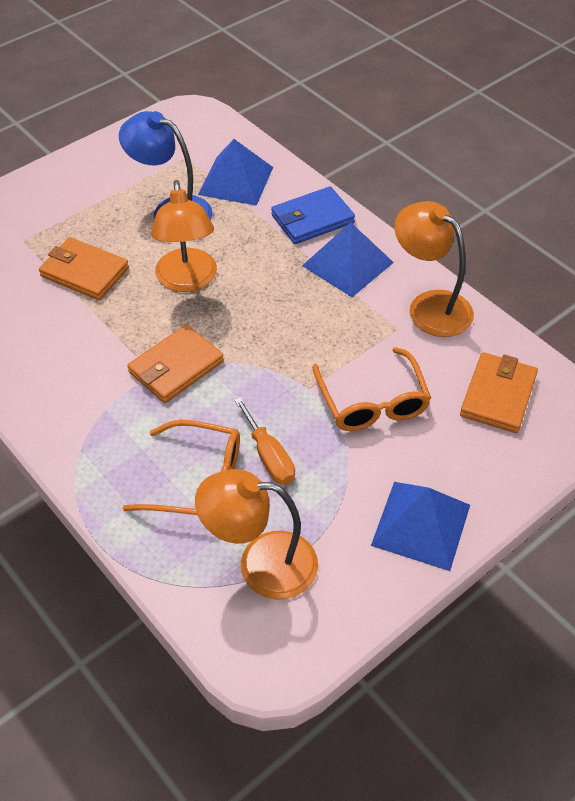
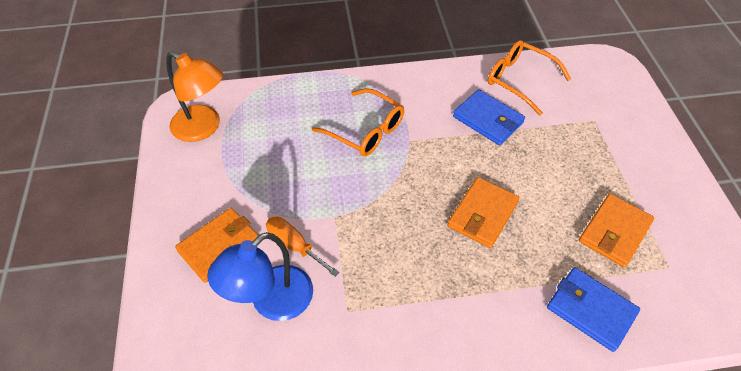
blue pyramid: 3 -> 0
blue wallet: 1 -> 2
orange lamp: 3 -> 1

